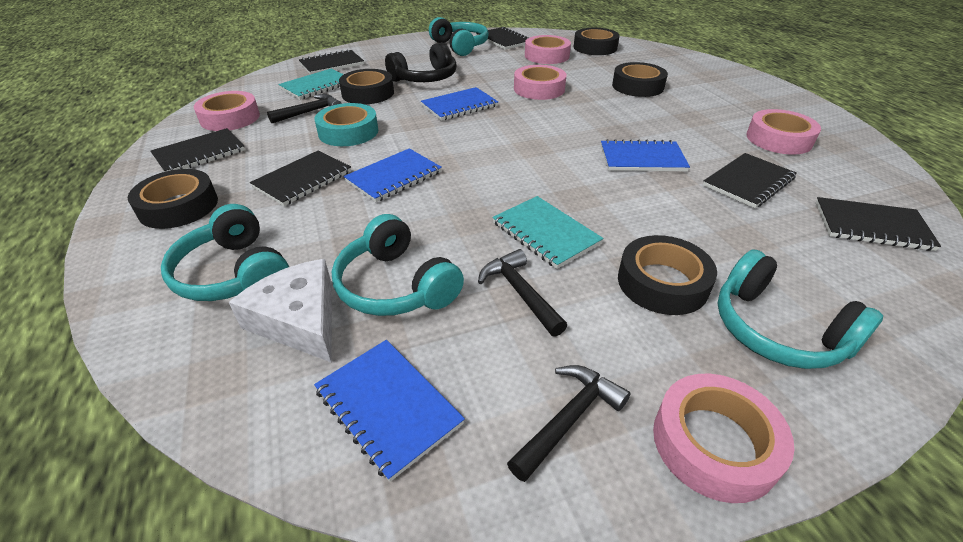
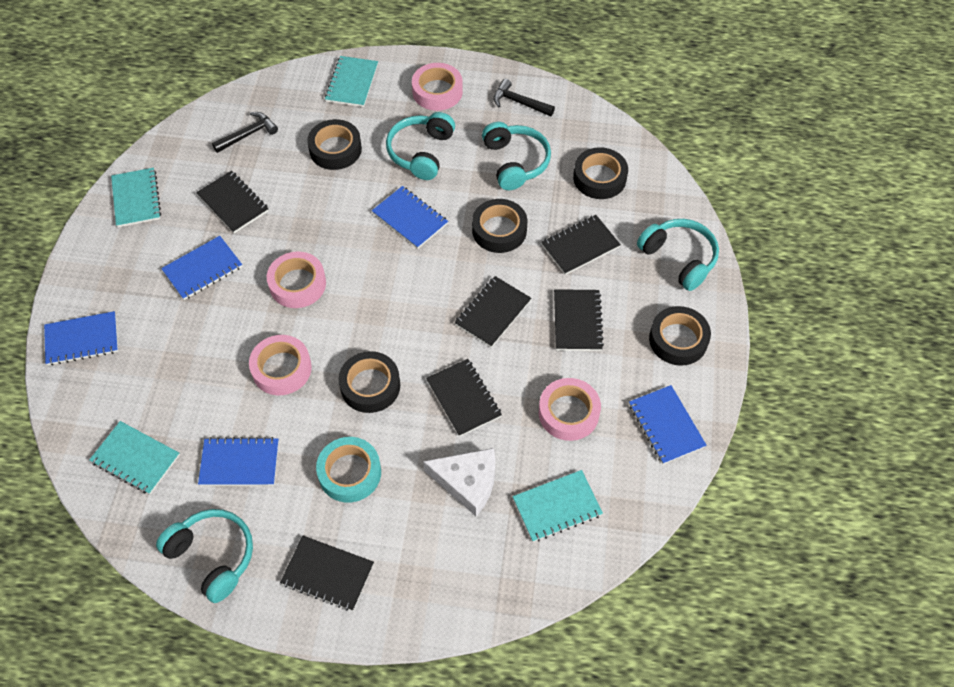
black hammer: 3 -> 2
black headphones: 1 -> 0
blue notebook: 4 -> 5
pink tape: 5 -> 4
turquoise notebook: 2 -> 4

